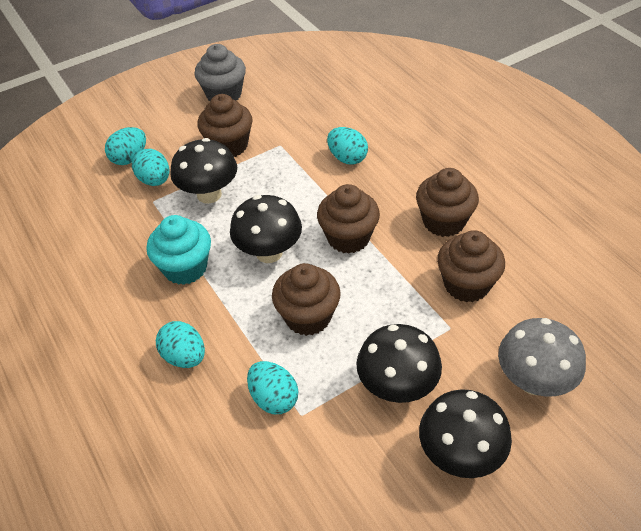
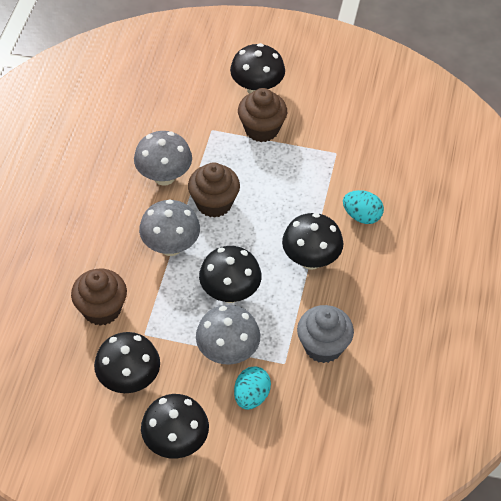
black mushroom: 4 -> 5
brown cupcake: 5 -> 3
grey mushroom: 1 -> 3
turquoise cupcake: 1 -> 0
turquoise egg: 5 -> 2

